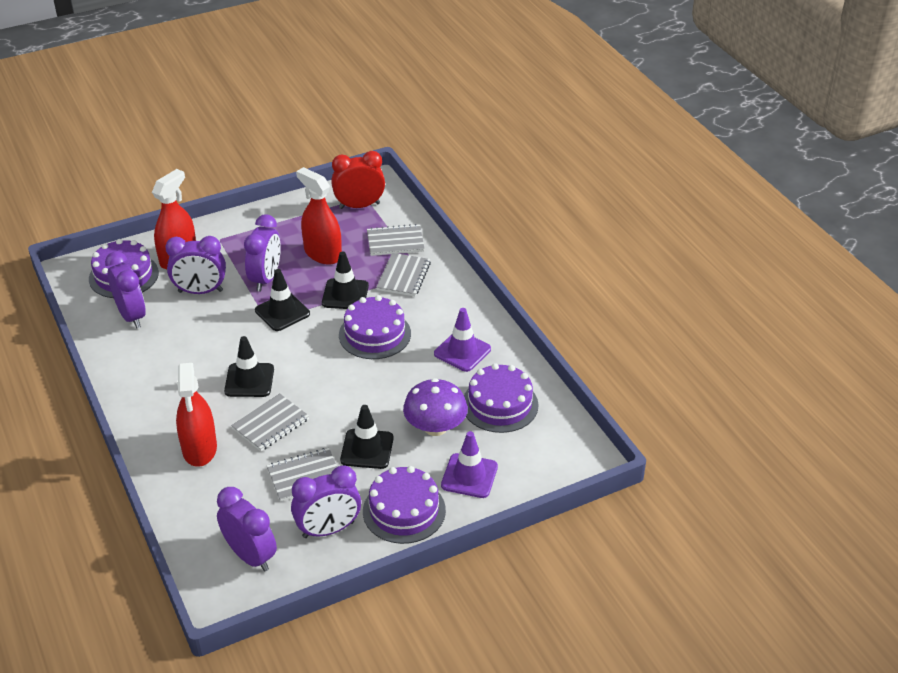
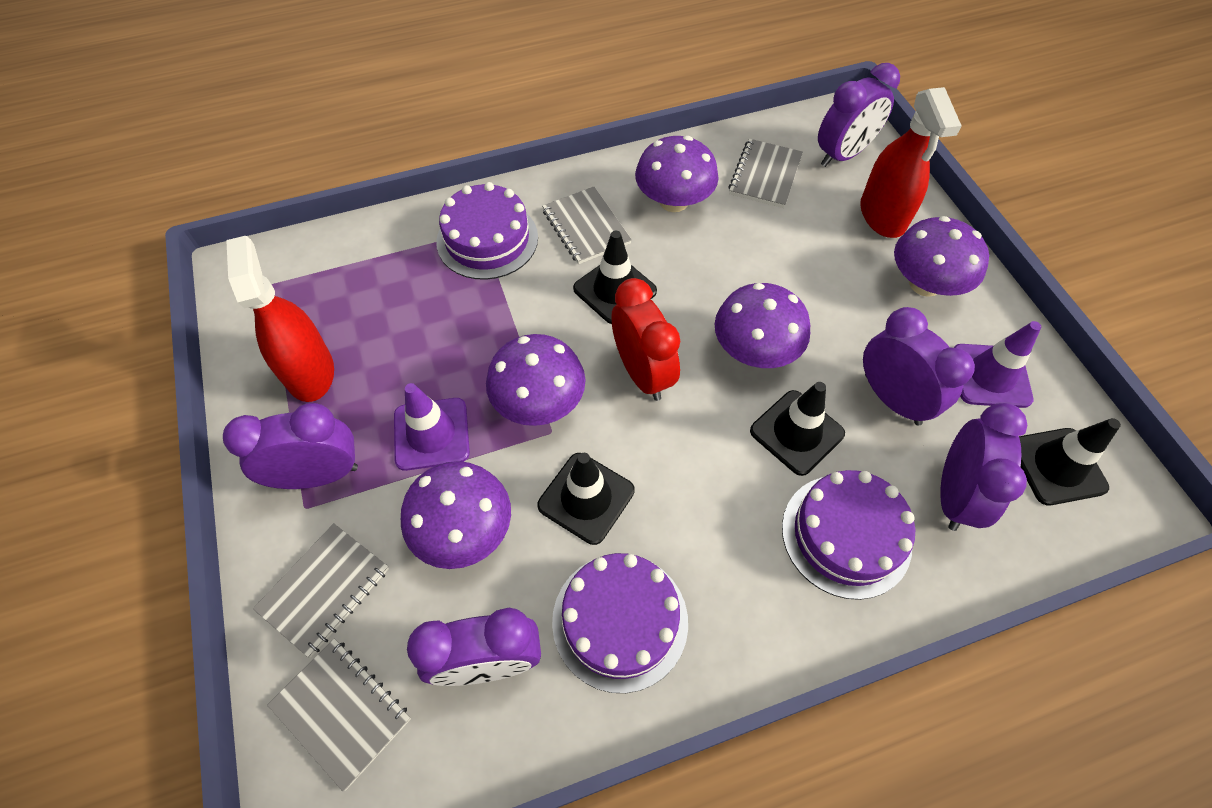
purple cake: 4 -> 3
purple mushroom: 1 -> 5
red spray bottle: 3 -> 2

